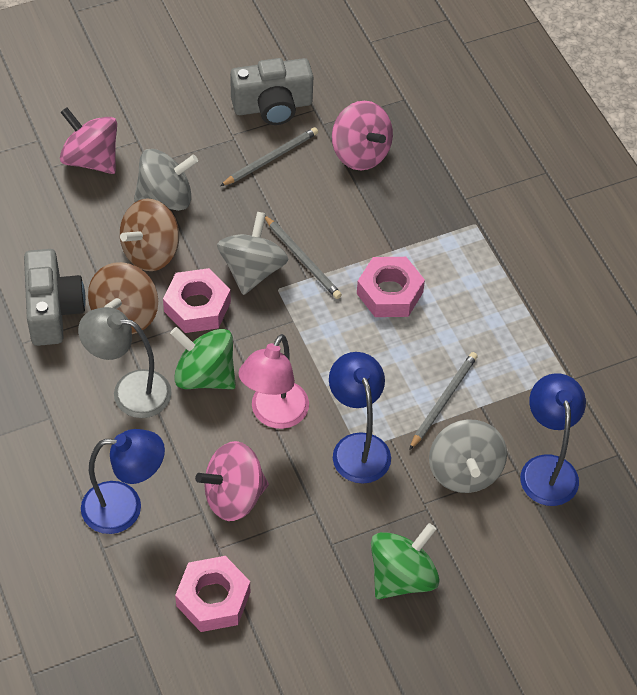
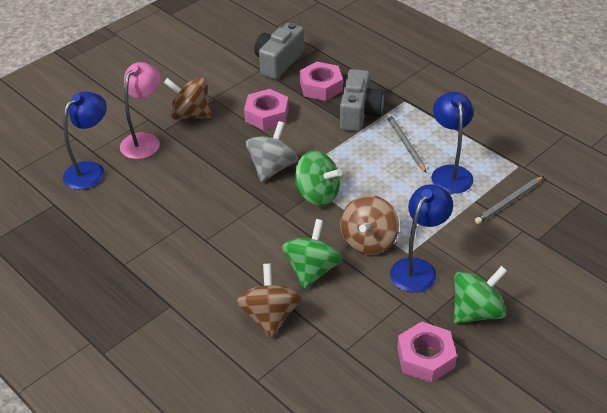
brown spinning top: 2 -> 3
green spinning top: 2 -> 3
grey lamp: 1 -> 0
grey pencil: 3 -> 2
grey spinning top: 3 -> 1
pink spinning top: 3 -> 0

